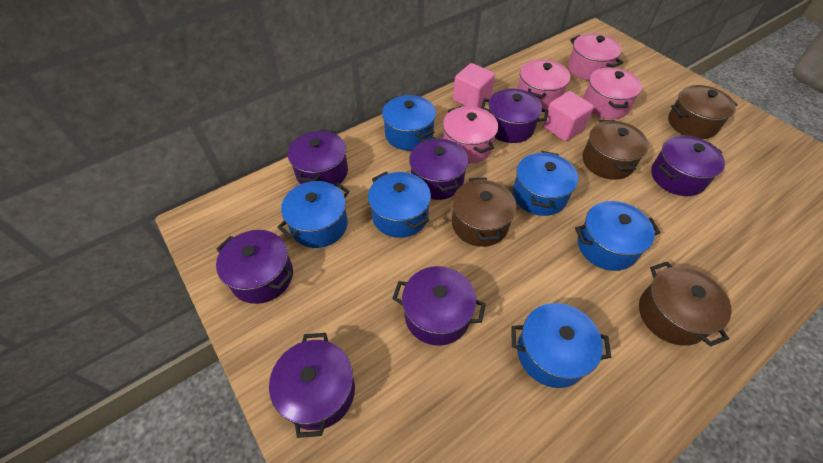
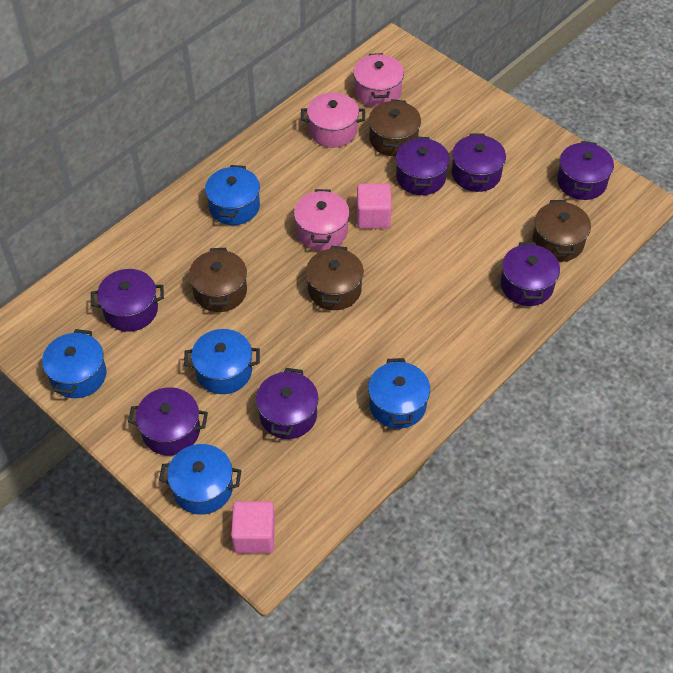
blue pot: 6 -> 5
pink pot: 4 -> 3

